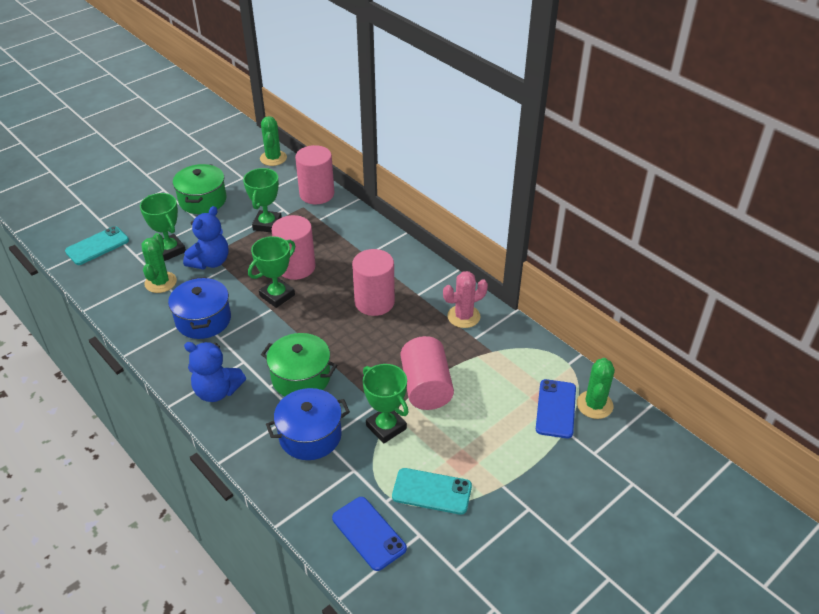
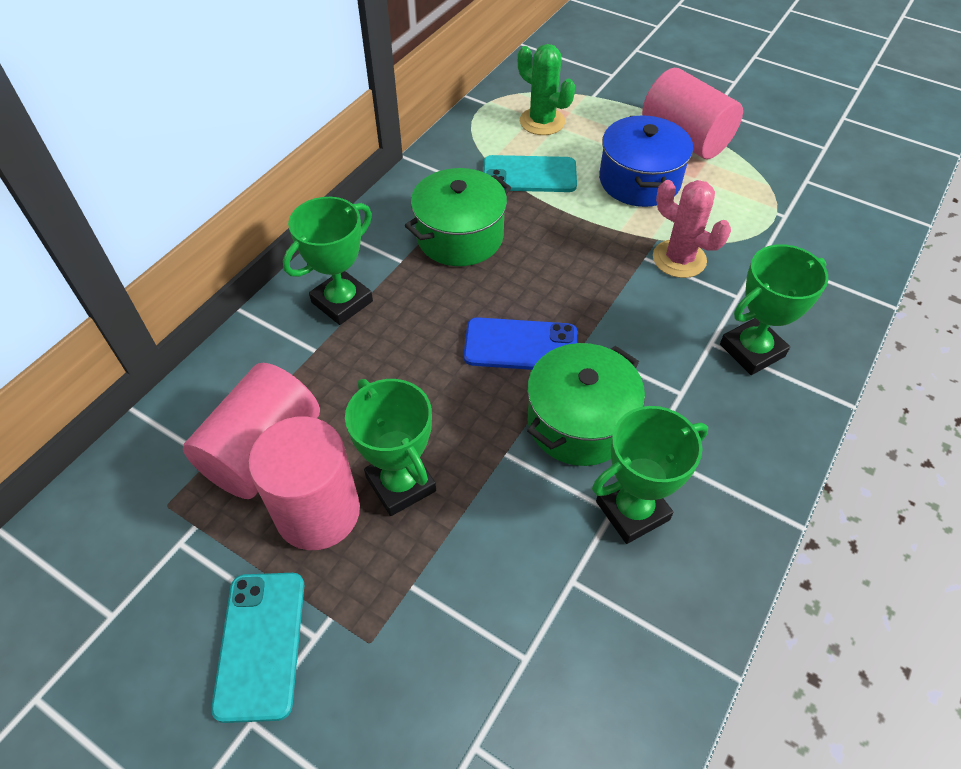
blue phone: 2 -> 1
blue pot: 2 -> 1
blue teddy bear: 2 -> 0
green cactus: 3 -> 1
pink cylinder: 4 -> 3

